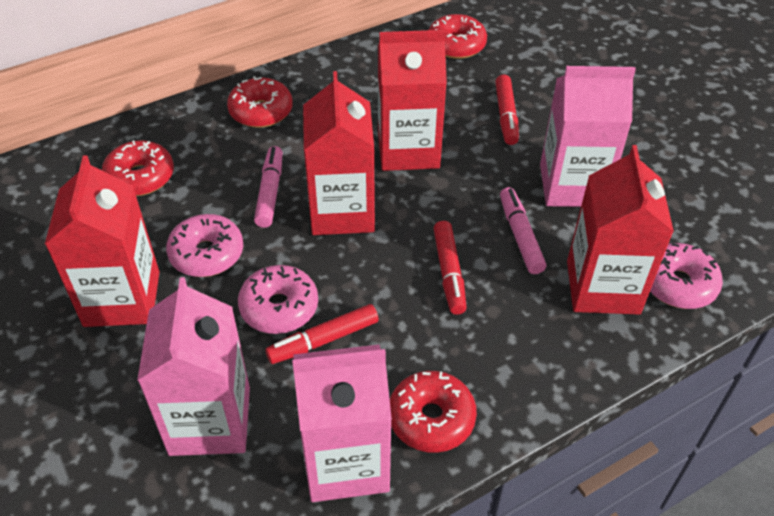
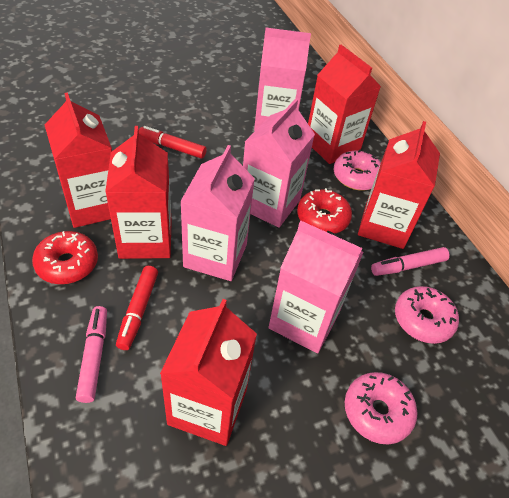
pink carton: 3 -> 4
red carton: 4 -> 5
red donut: 4 -> 2
red marker: 3 -> 2

